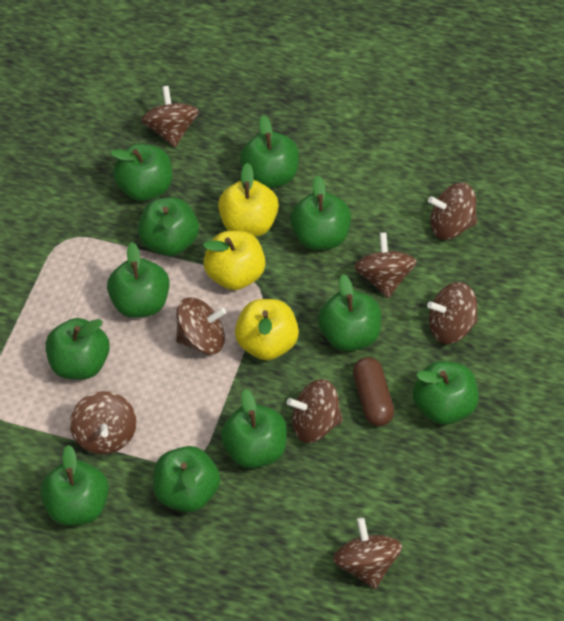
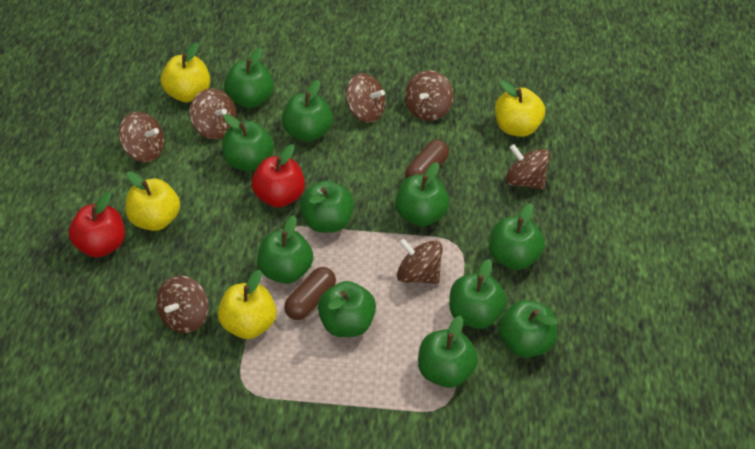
brown capsule: 1 -> 2
brown spinning top: 8 -> 7
red apple: 0 -> 2
yellow apple: 3 -> 4

